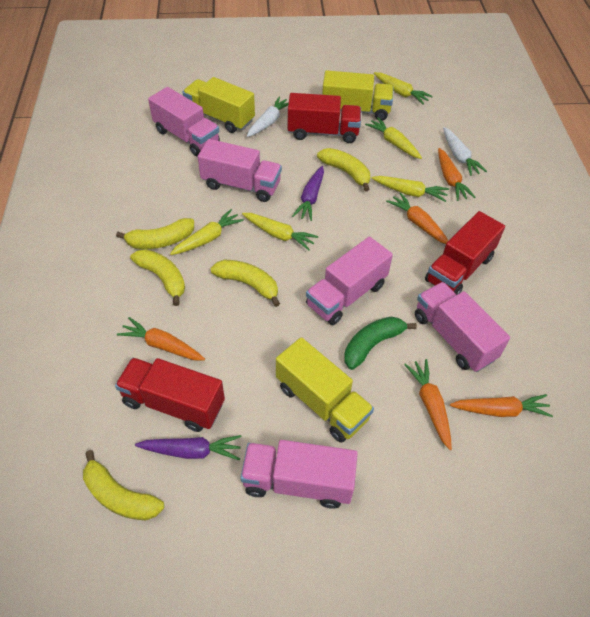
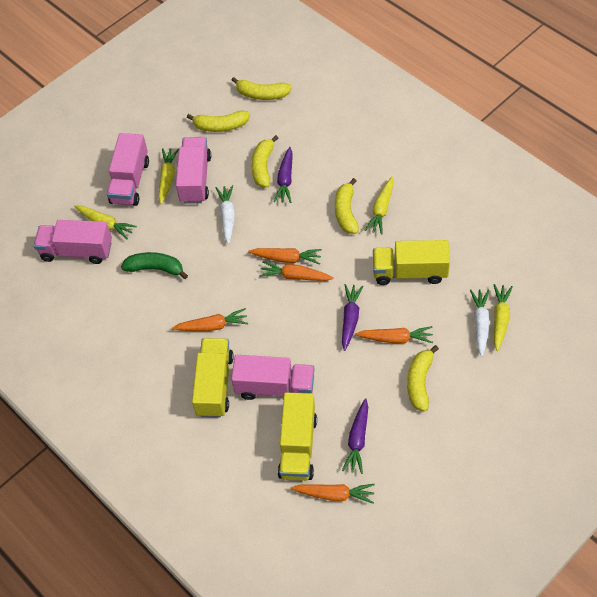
pink truck: 5 -> 4
purple carrot: 2 -> 3
red truck: 3 -> 0
yellow carrot: 5 -> 4

